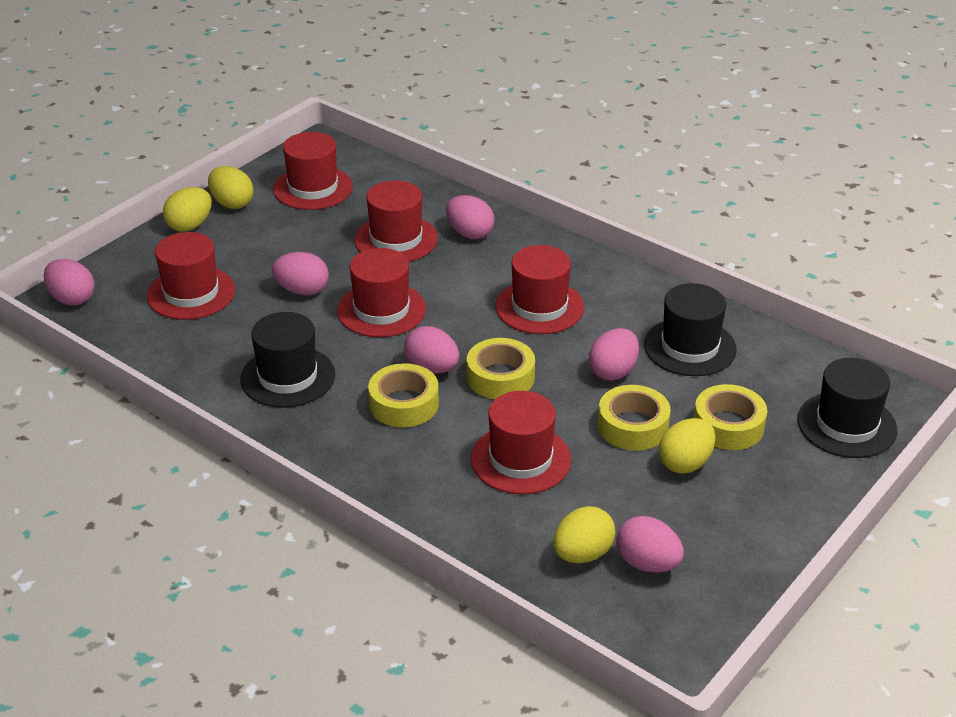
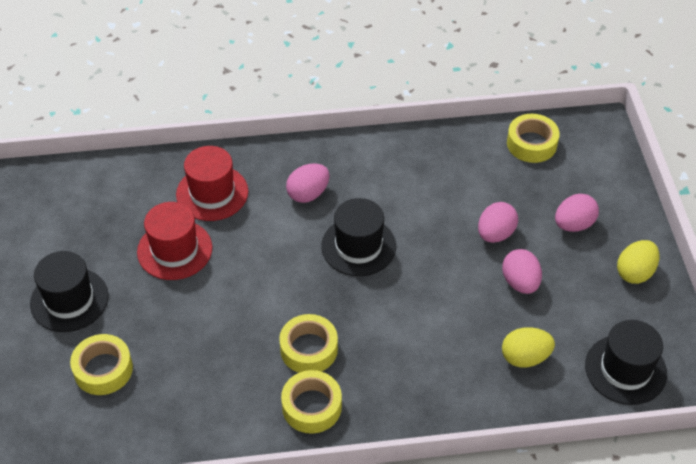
pink egg: 6 -> 4
red hat: 6 -> 2
yellow egg: 4 -> 2

